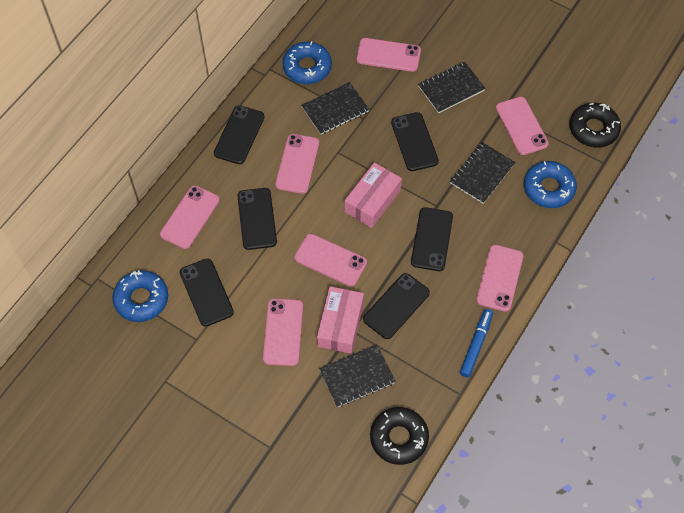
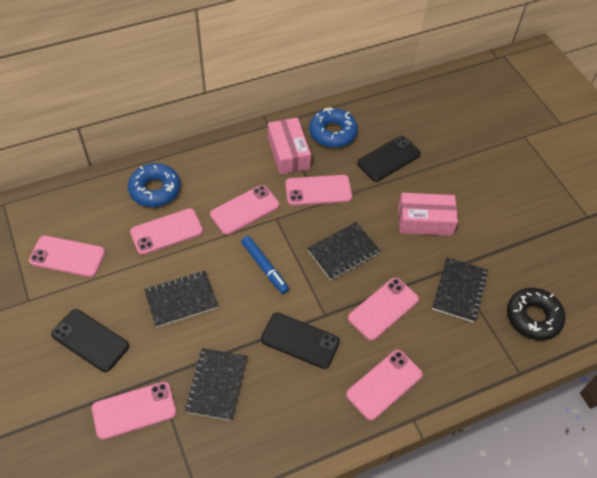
black donut: 2 -> 1
black phone: 6 -> 3
blue donut: 3 -> 2

